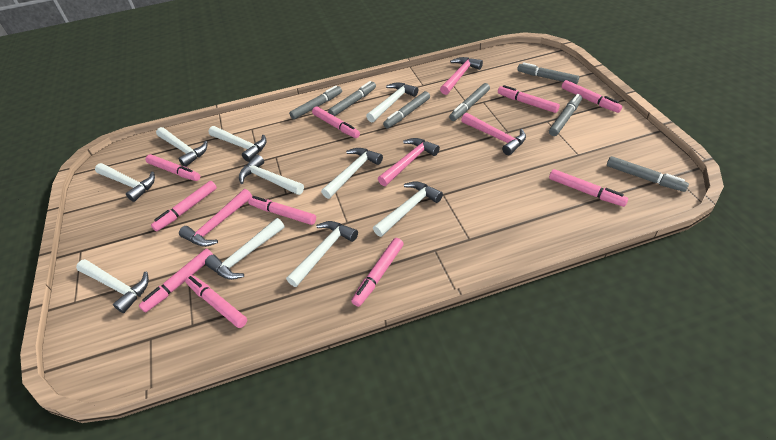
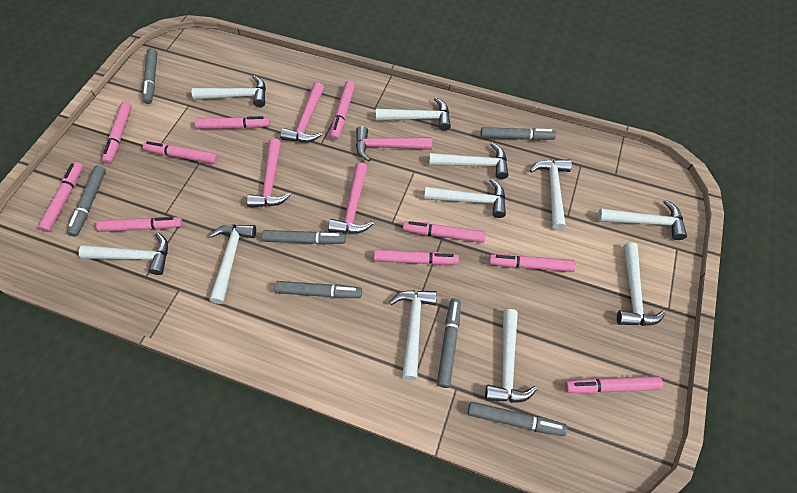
white hammer: 10 -> 11

